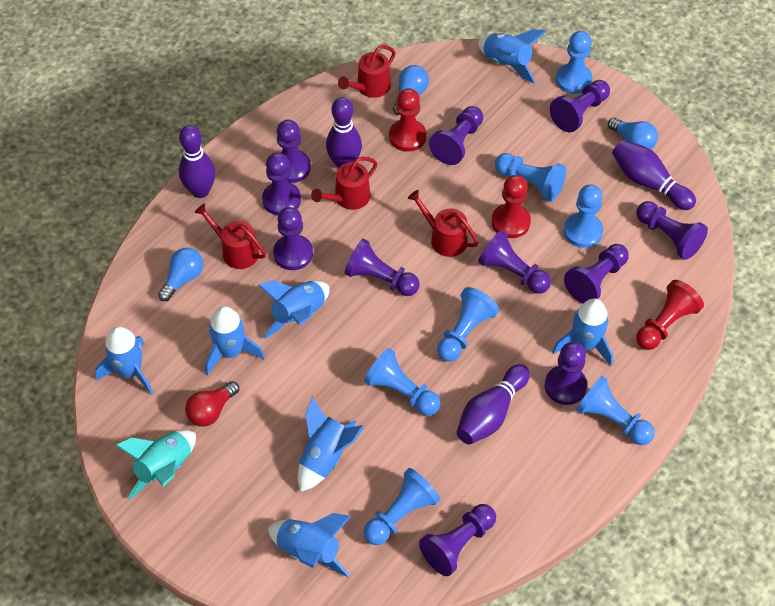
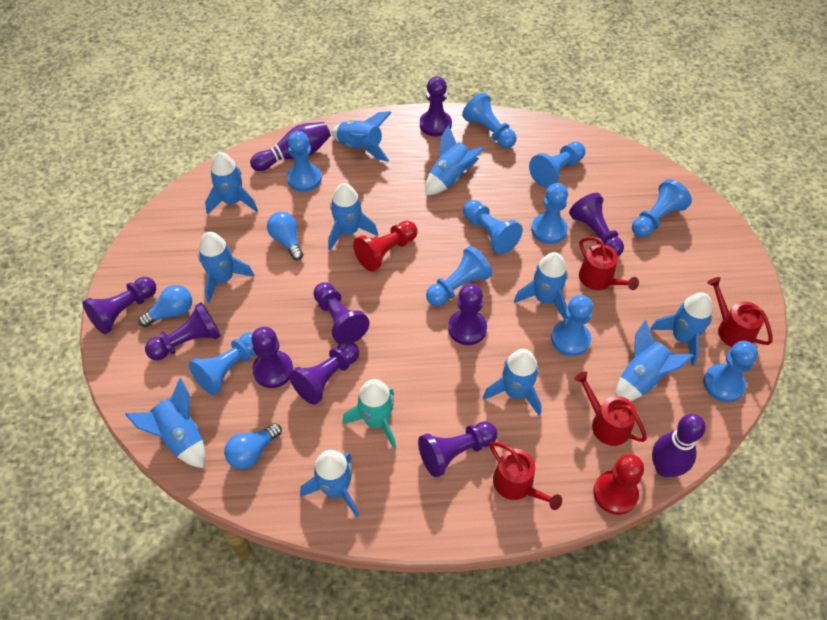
blue pawn: 7 -> 10
blue rocket: 7 -> 11
purple bowling pin: 4 -> 2
purple pawn: 11 -> 9
red light bulb: 1 -> 0
red pawn: 3 -> 2

